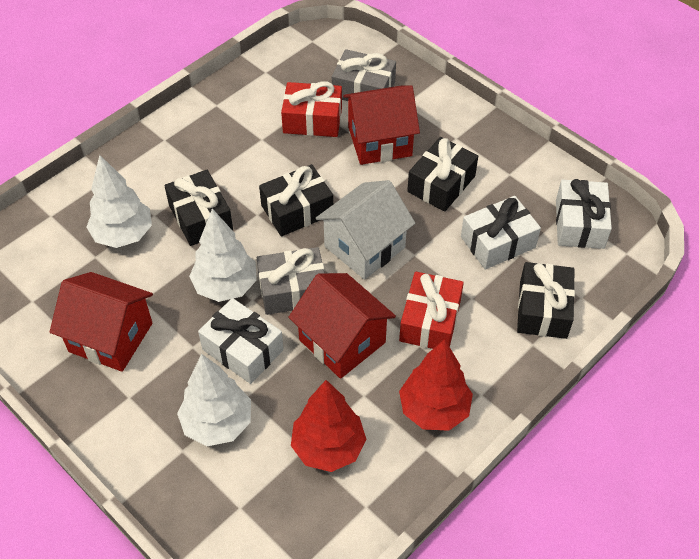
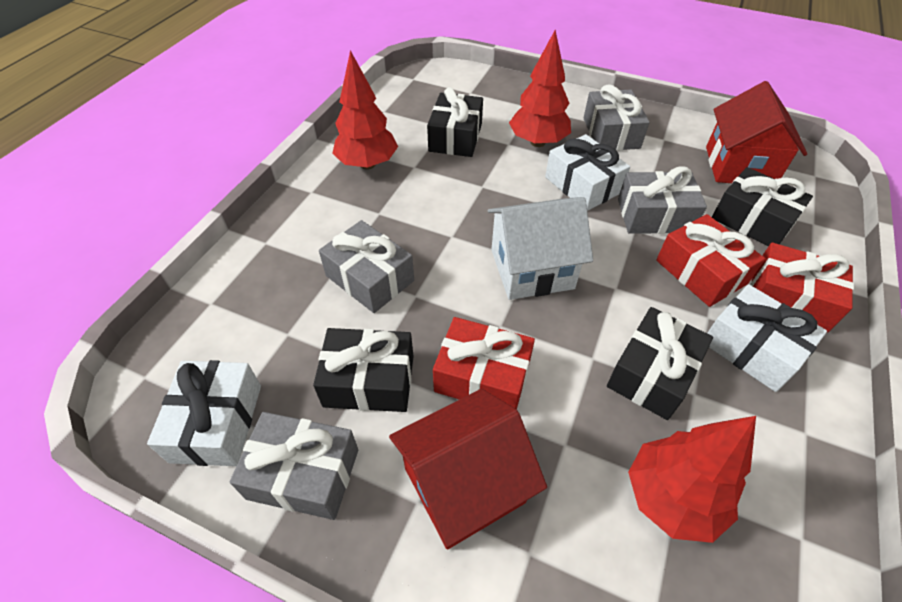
grey gift: 2 -> 4
red gift: 2 -> 3
red house: 3 -> 2
red tree: 2 -> 3
white tree: 3 -> 0

